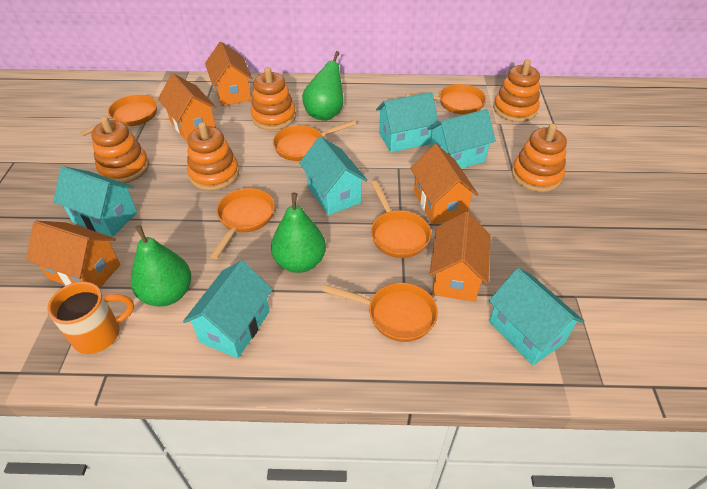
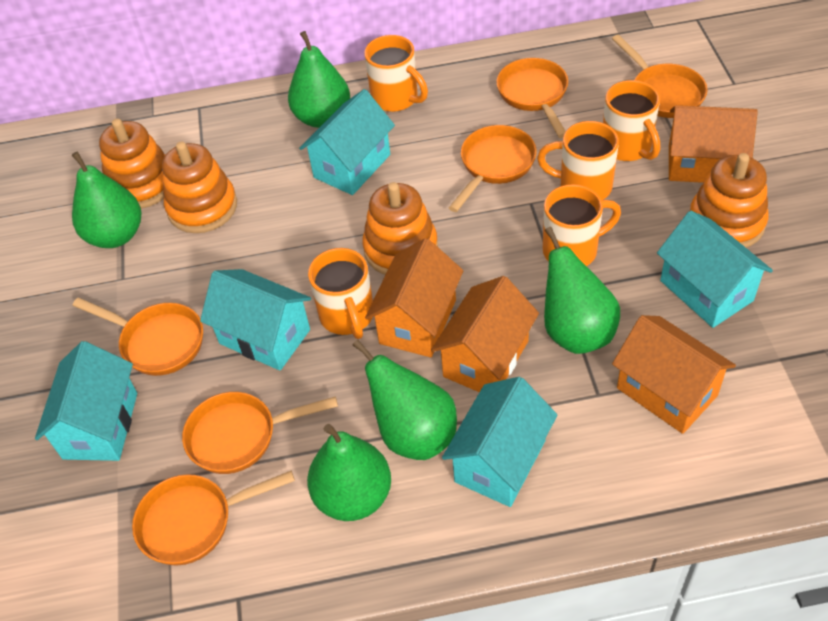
green pear: 3 -> 5
orange house: 5 -> 4
orange mug: 1 -> 5
orange stacking toy: 5 -> 4
turquoise house: 6 -> 5

